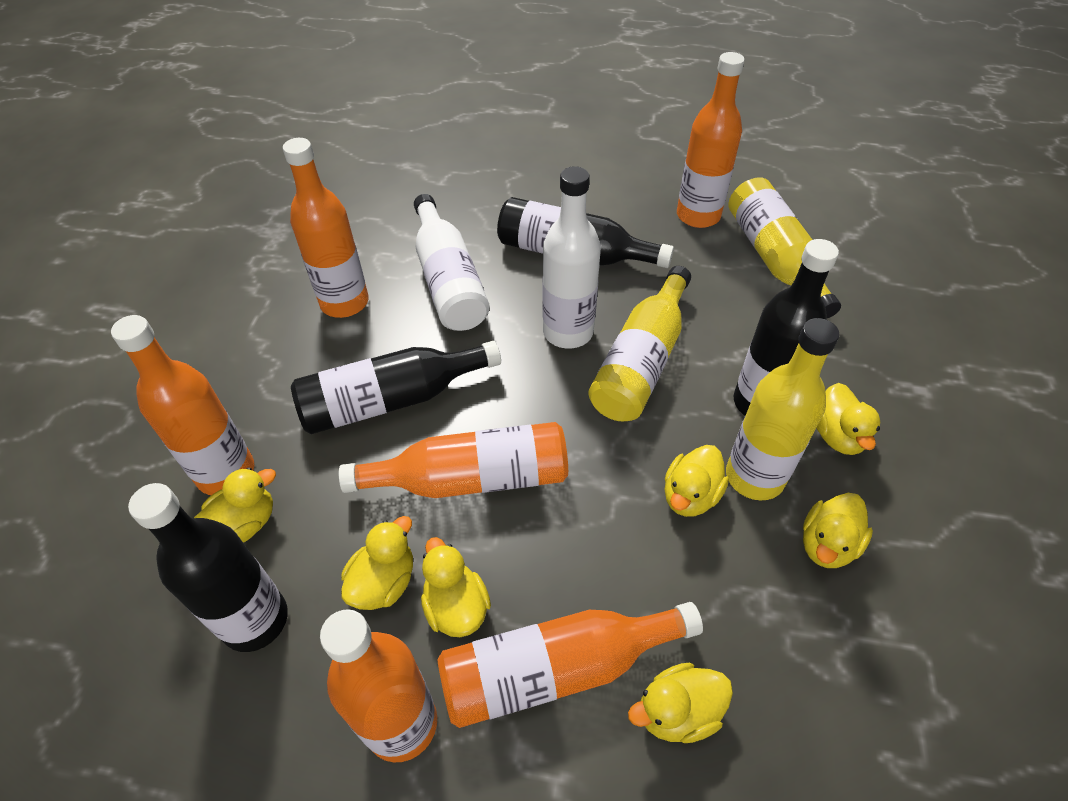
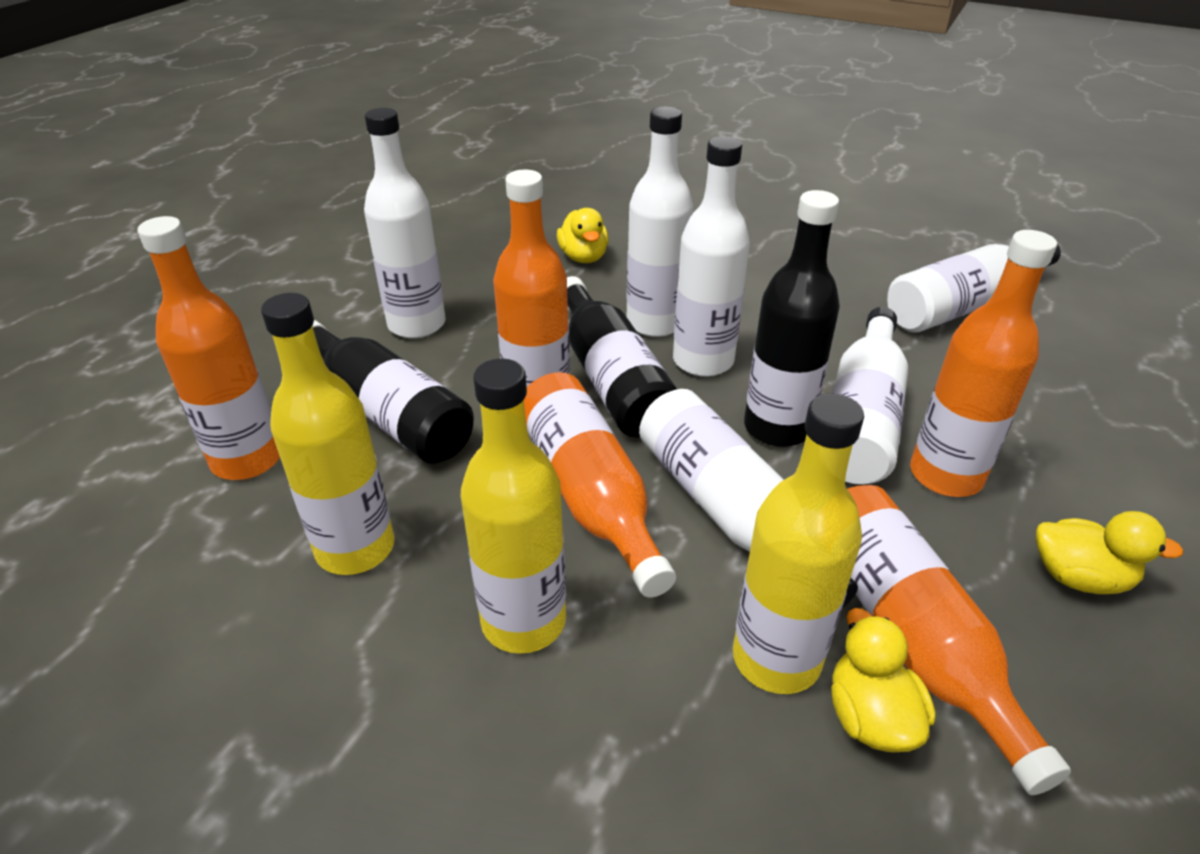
black bottle: 4 -> 3
orange bottle: 6 -> 5
white bottle: 2 -> 6
yellow duck: 7 -> 3

